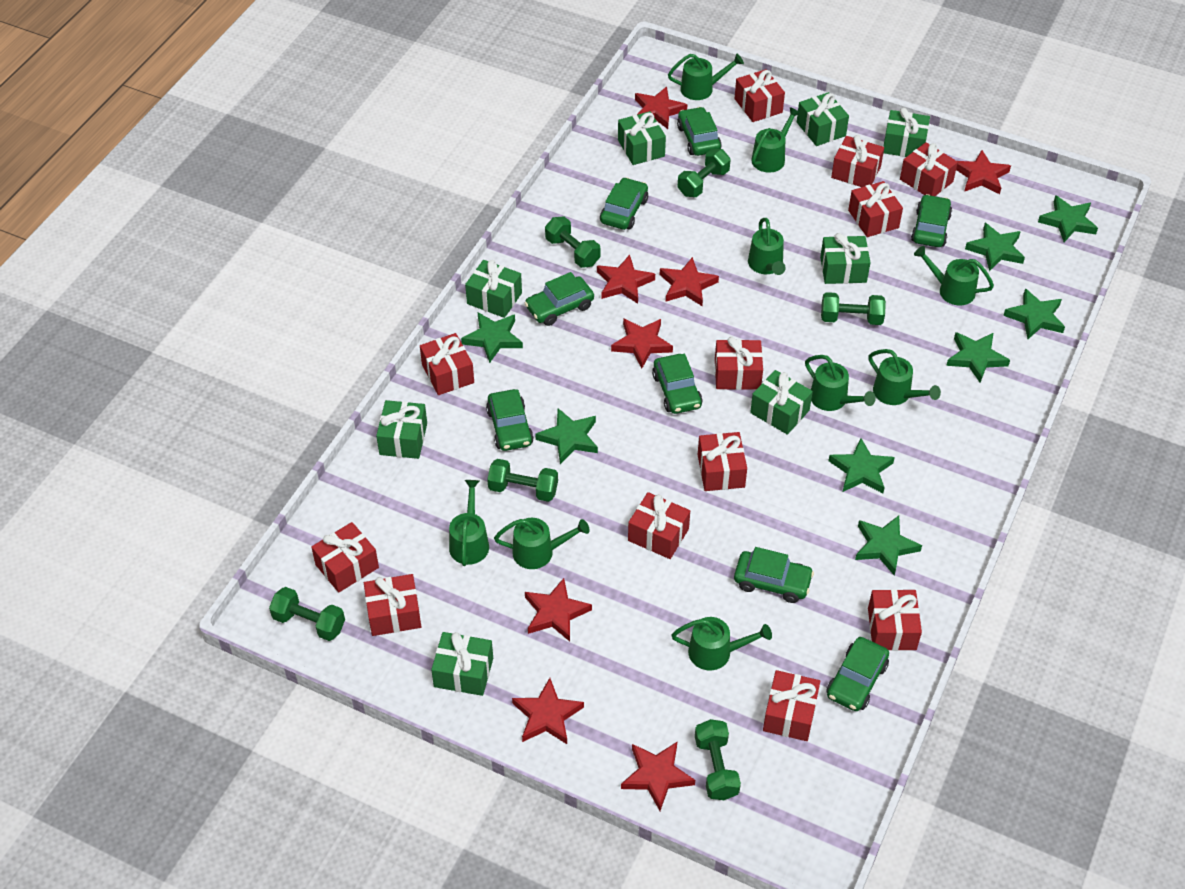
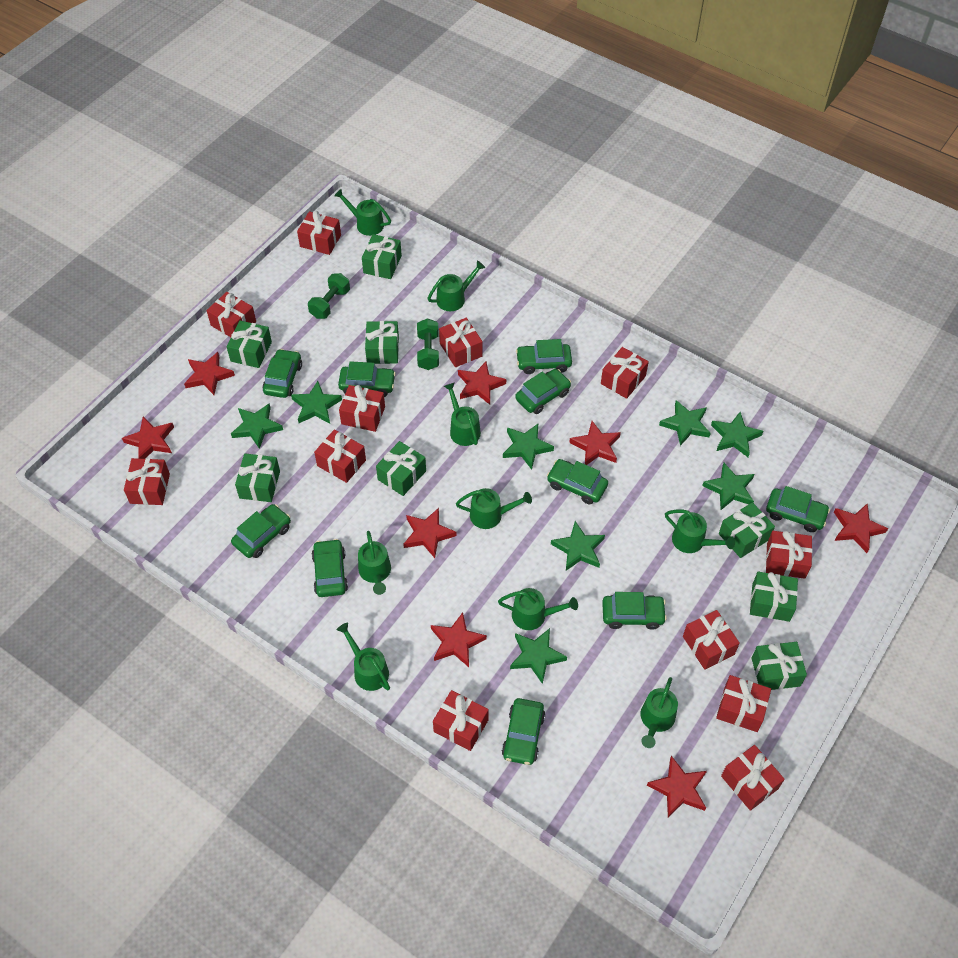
green car: 8 -> 10
green dumbbell: 6 -> 2

